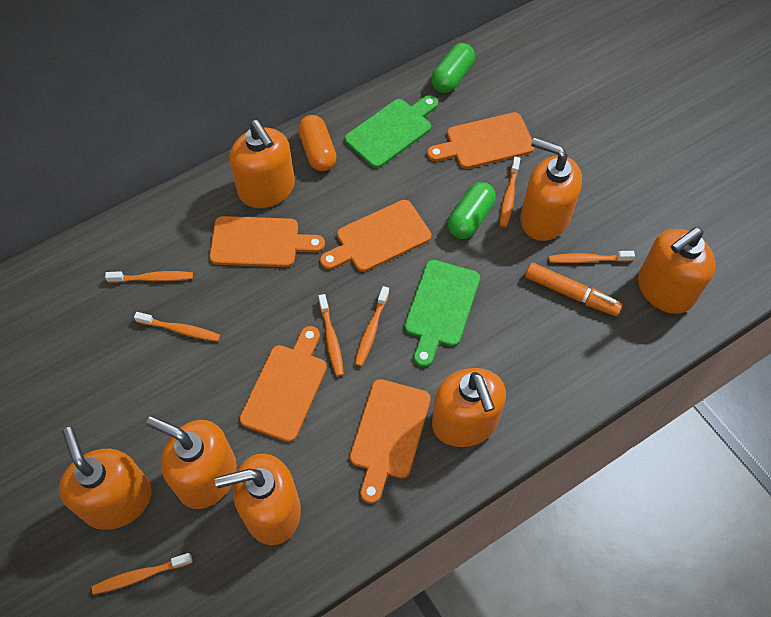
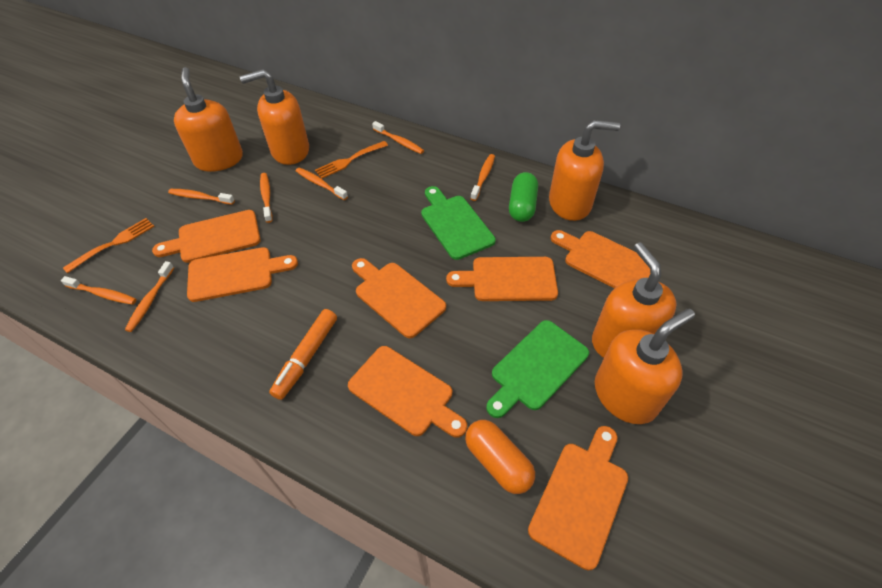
green capsule: 2 -> 1
orange cutting board: 5 -> 7
orange fork: 0 -> 2
orange soap dispenser: 7 -> 5

